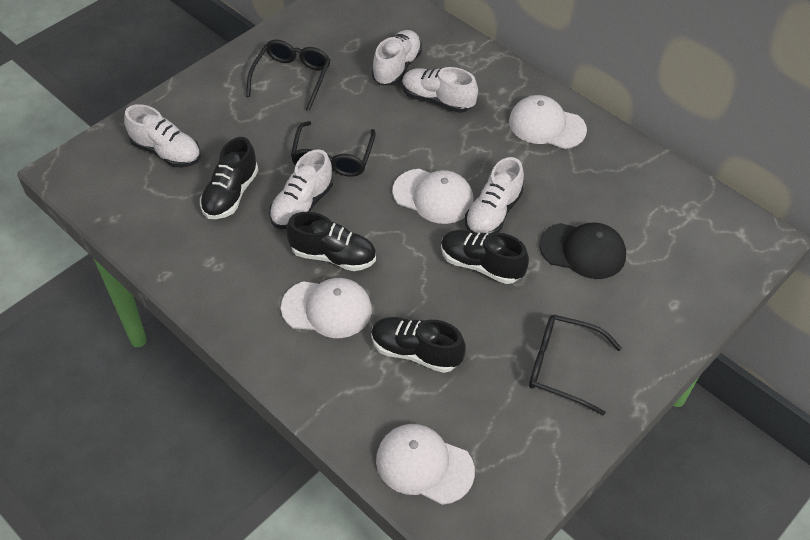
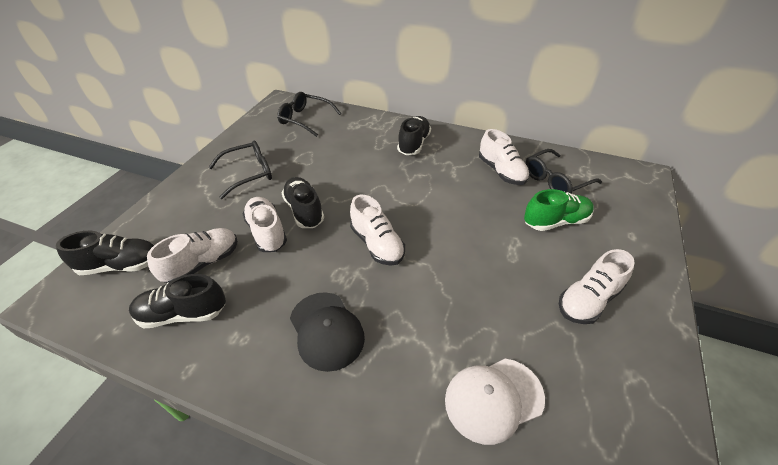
green shoe: 0 -> 1
white cap: 4 -> 1

